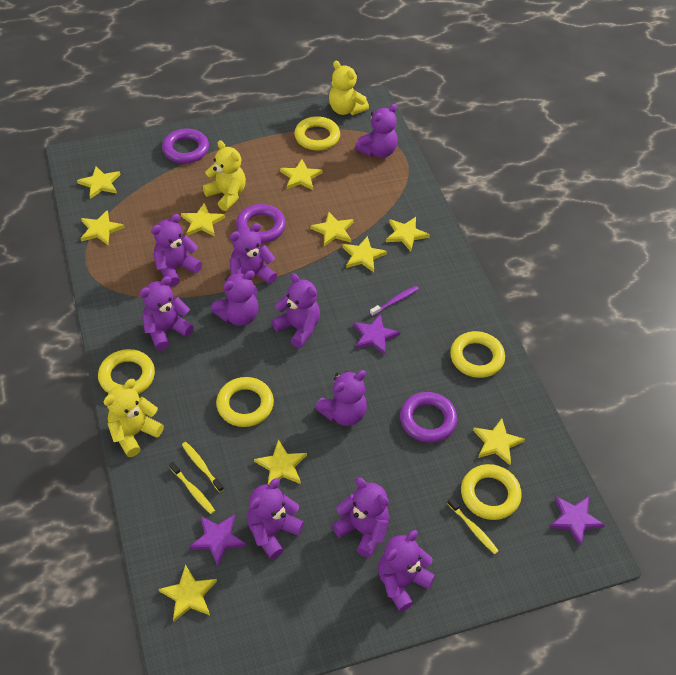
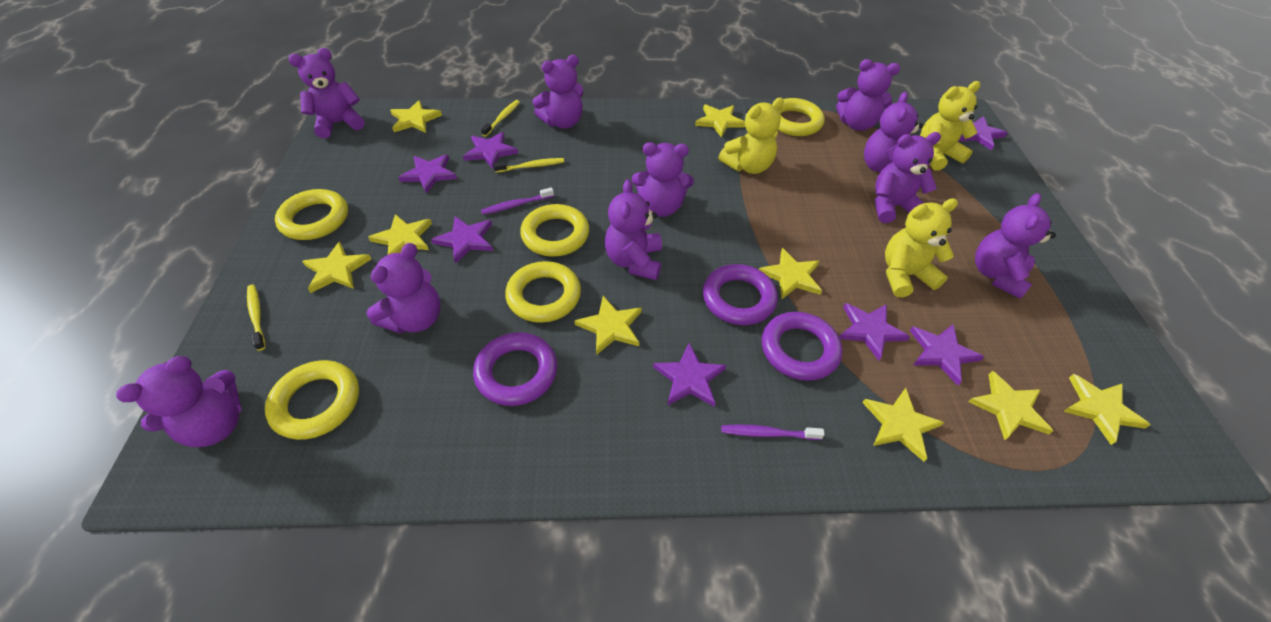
purple star: 3 -> 7
purple toothbrush: 1 -> 2
yellow star: 10 -> 9

